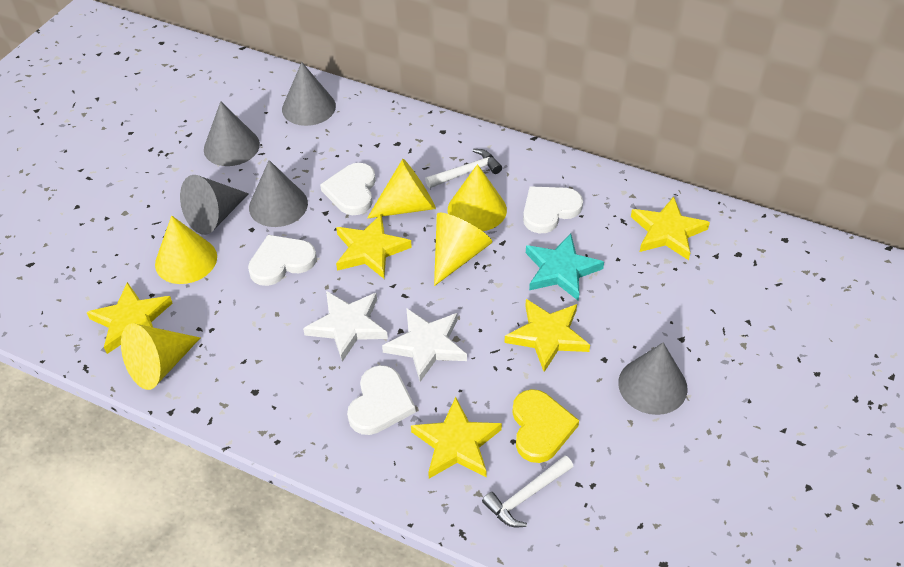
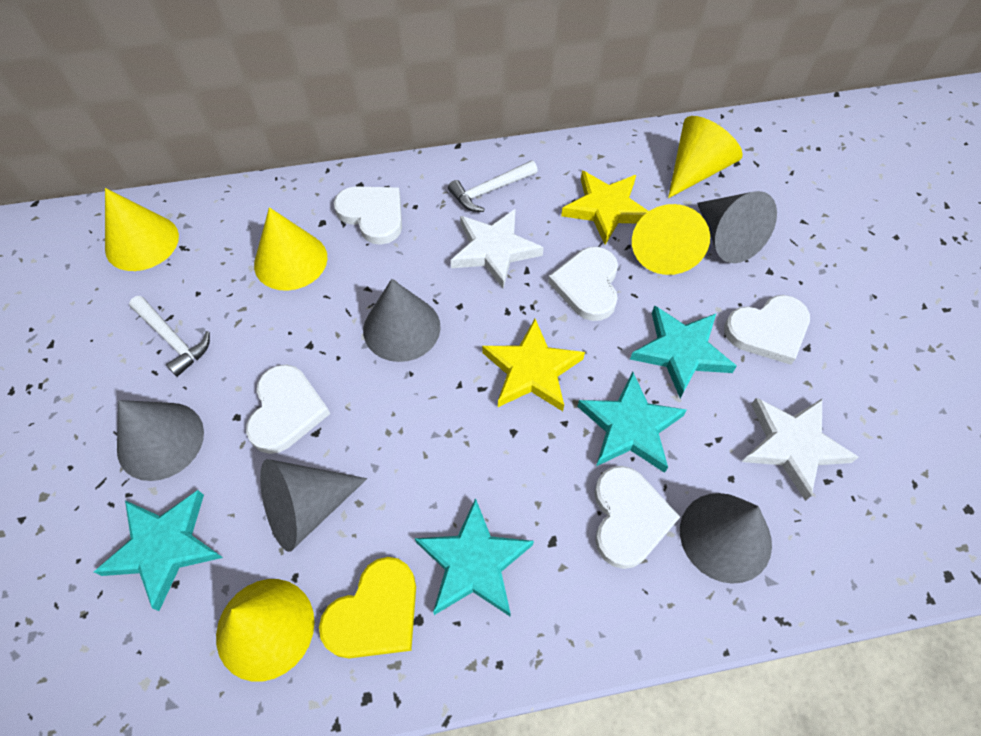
turquoise star: 1 -> 4
white heart: 4 -> 5
yellow star: 5 -> 2

